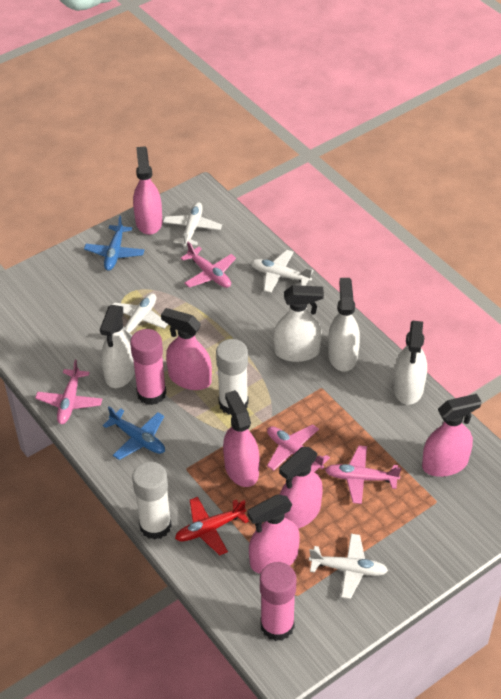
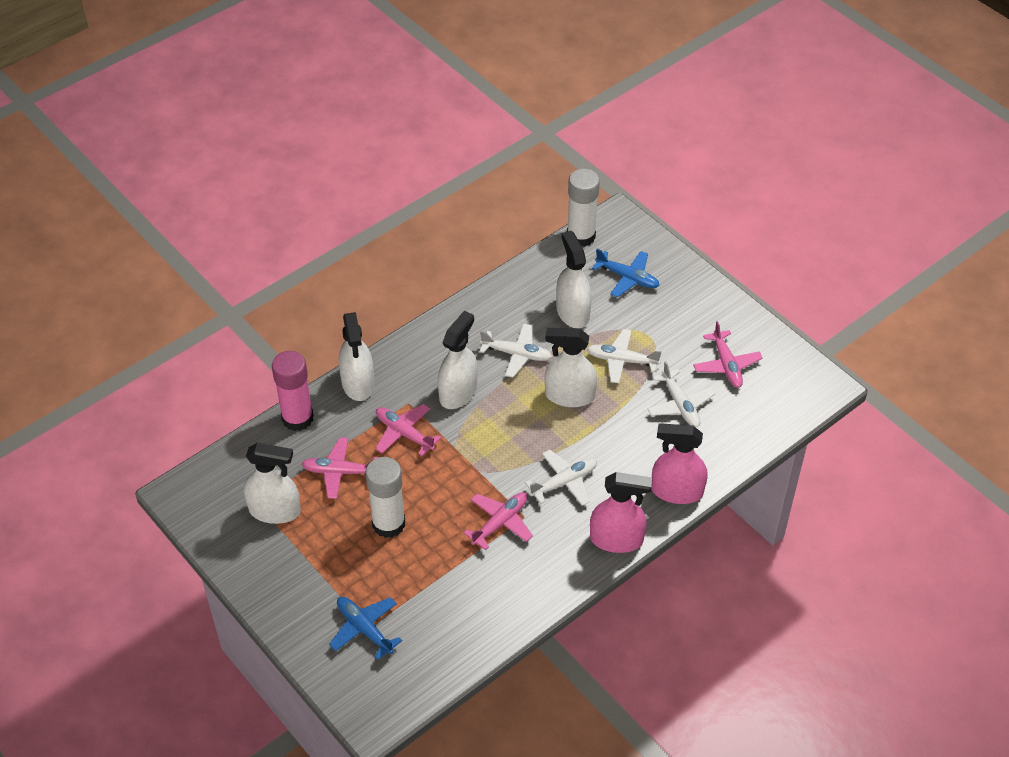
pink glue stick: 2 -> 1
pink spray bottle: 6 -> 2
red plane: 1 -> 0
white spray bottle: 4 -> 5

